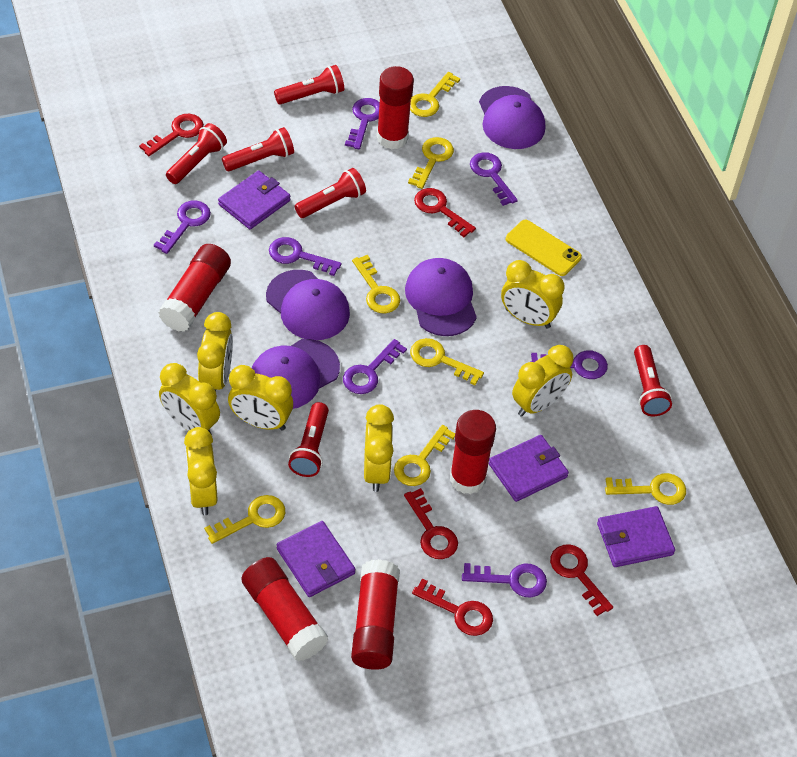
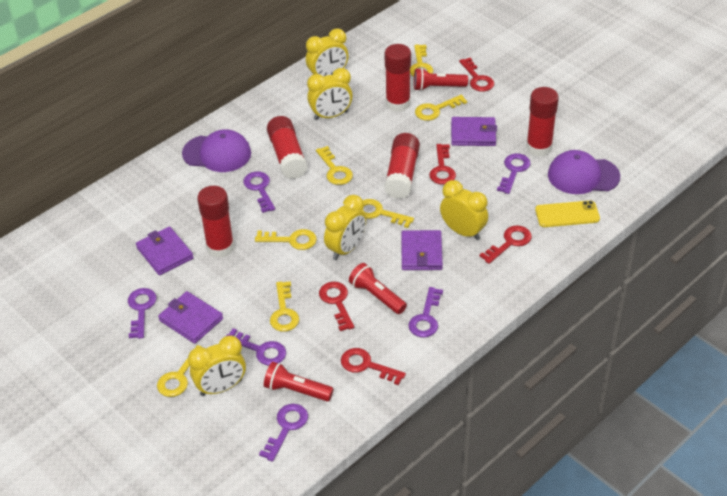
purple cap: 4 -> 2
purple key: 7 -> 6
red flashlight: 6 -> 3
yellow clock: 7 -> 5

